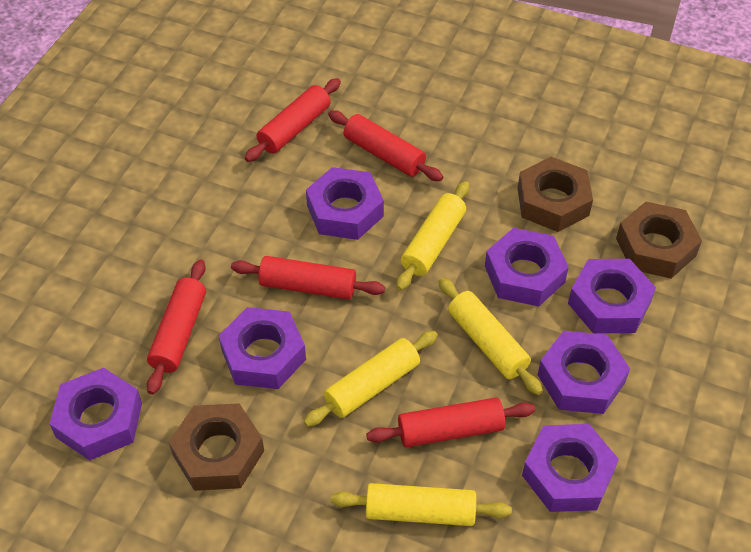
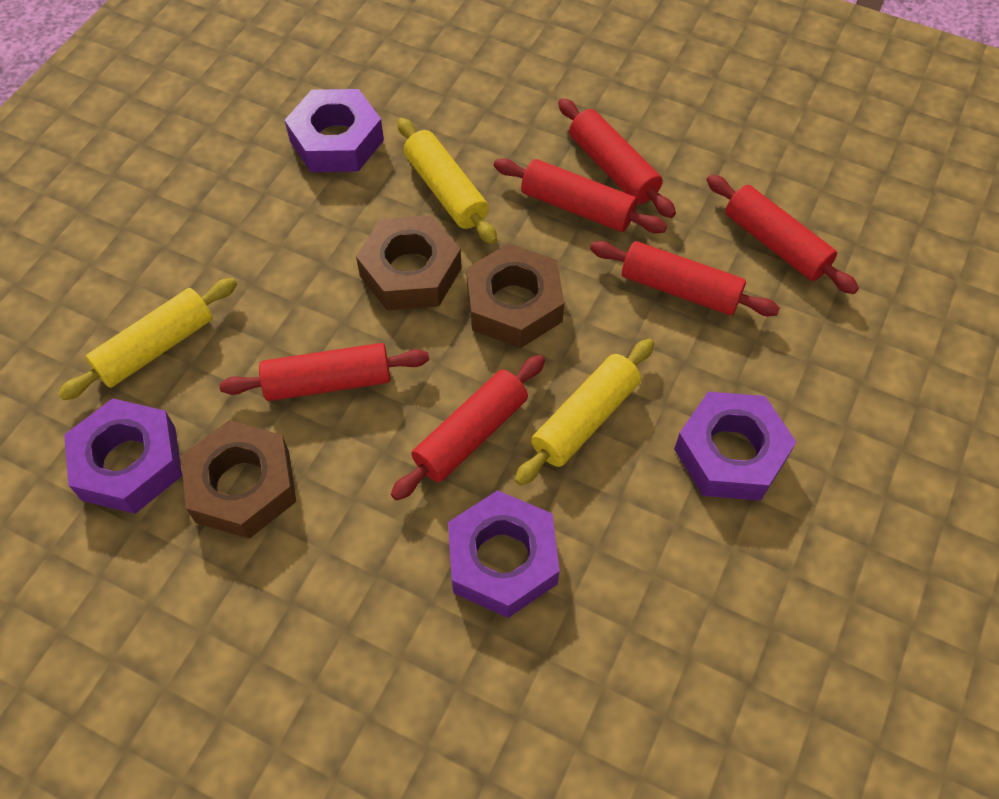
purple nut: 7 -> 4
red rolling pin: 5 -> 6
yellow rolling pin: 4 -> 3

